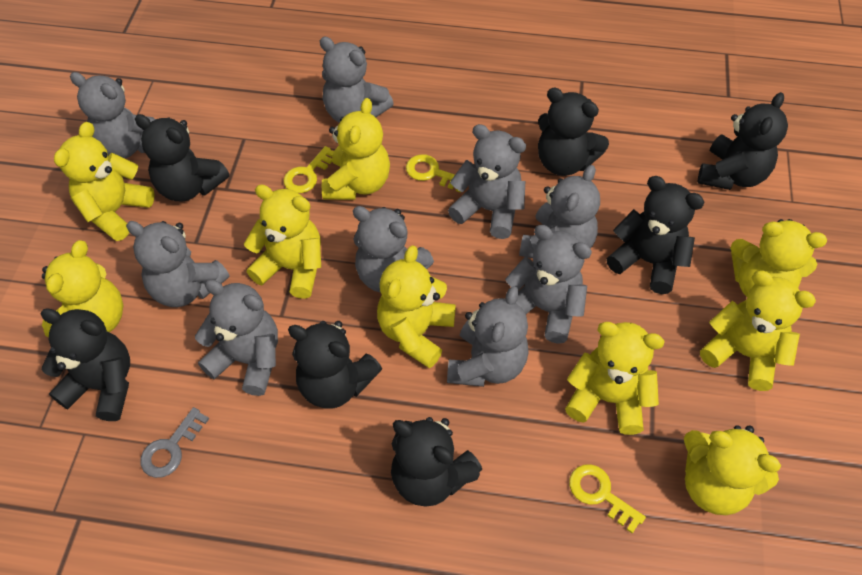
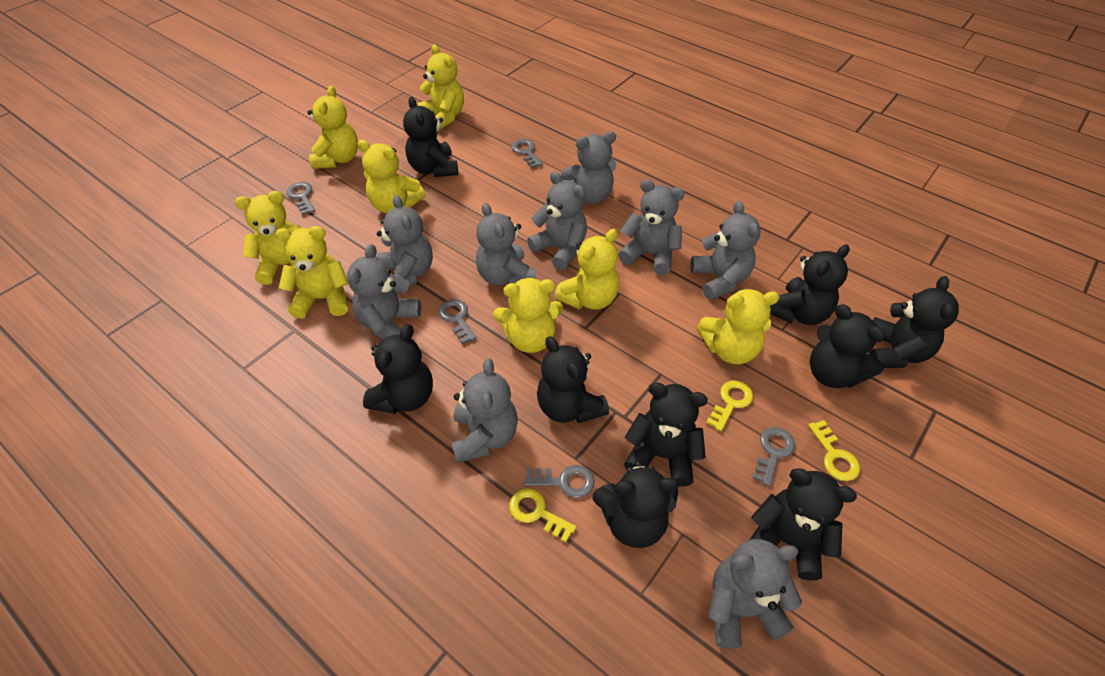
black teddy bear: 7 -> 9
grey key: 1 -> 5
yellow teddy bear: 9 -> 8

